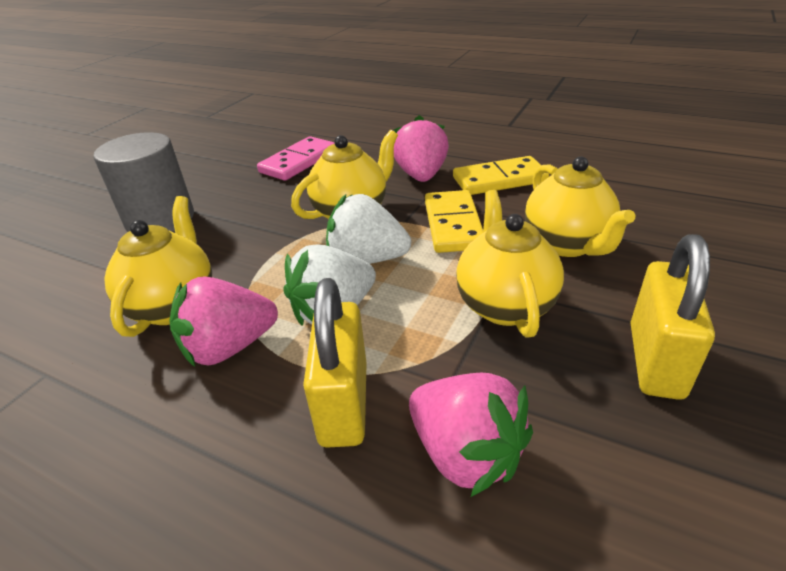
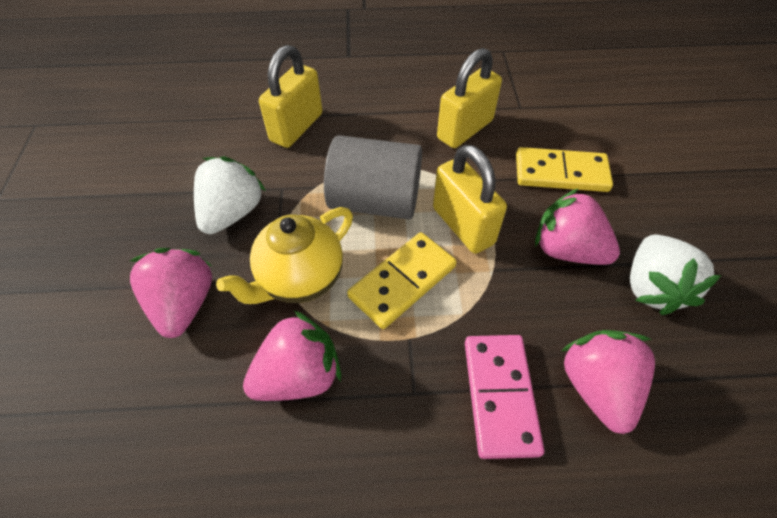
pink strawberry: 3 -> 4
yellow padlock: 2 -> 3
yellow teapot: 4 -> 1

